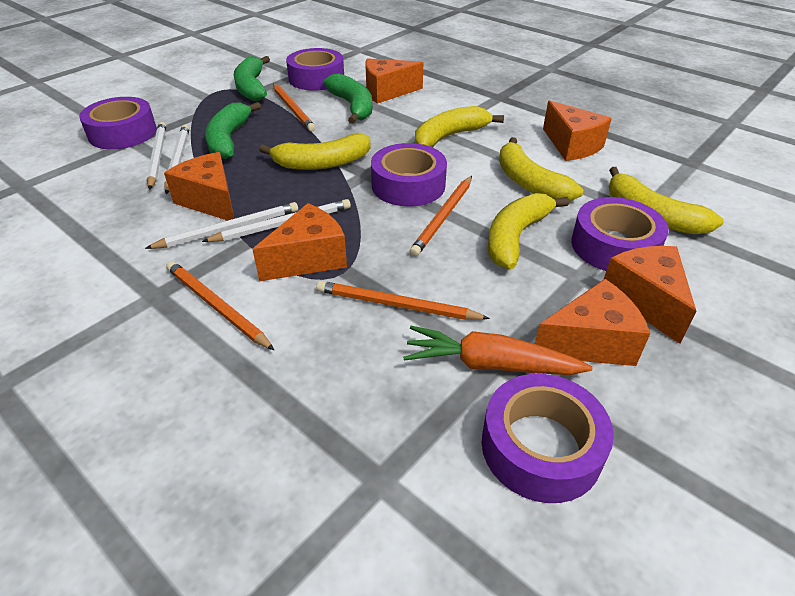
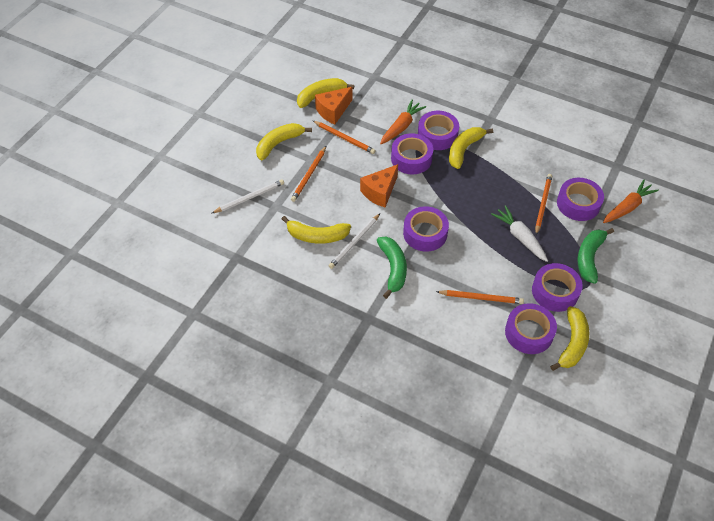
green banana: 3 -> 2
orange carrot: 1 -> 2
orange cheese: 6 -> 2
purple tape: 5 -> 6
white carrot: 0 -> 1
white pencil: 4 -> 2

